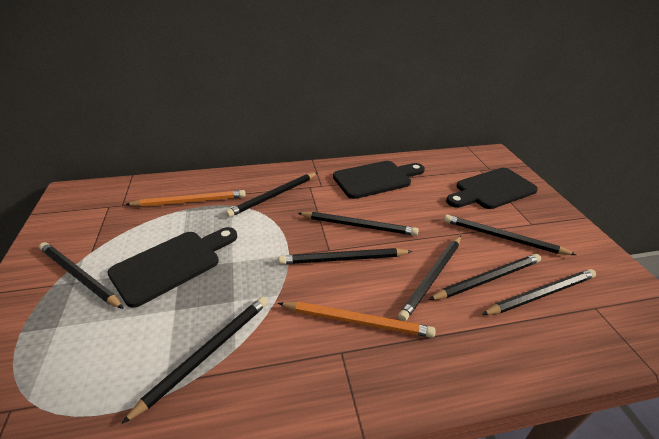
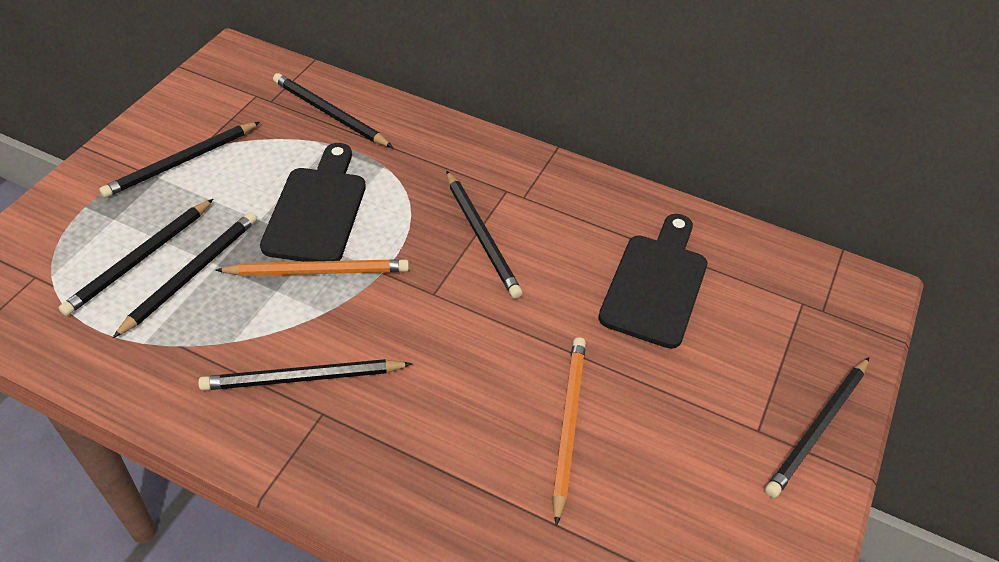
black cutting board: 3 -> 2
black pencil: 9 -> 7

